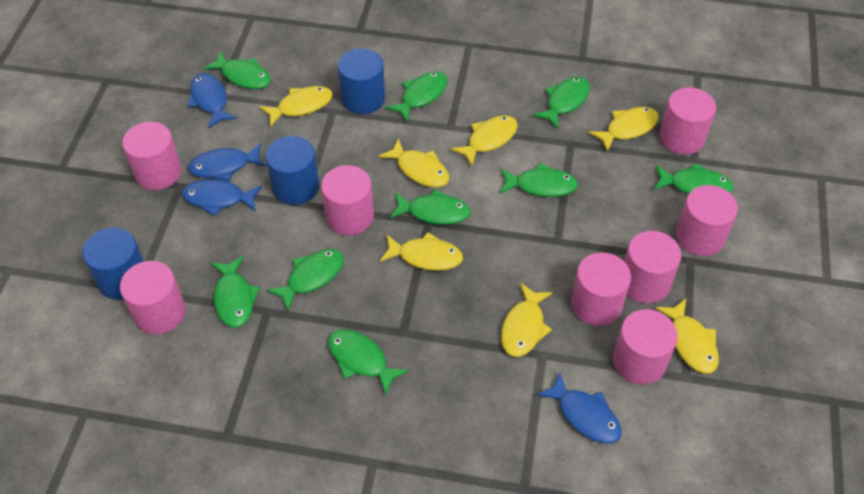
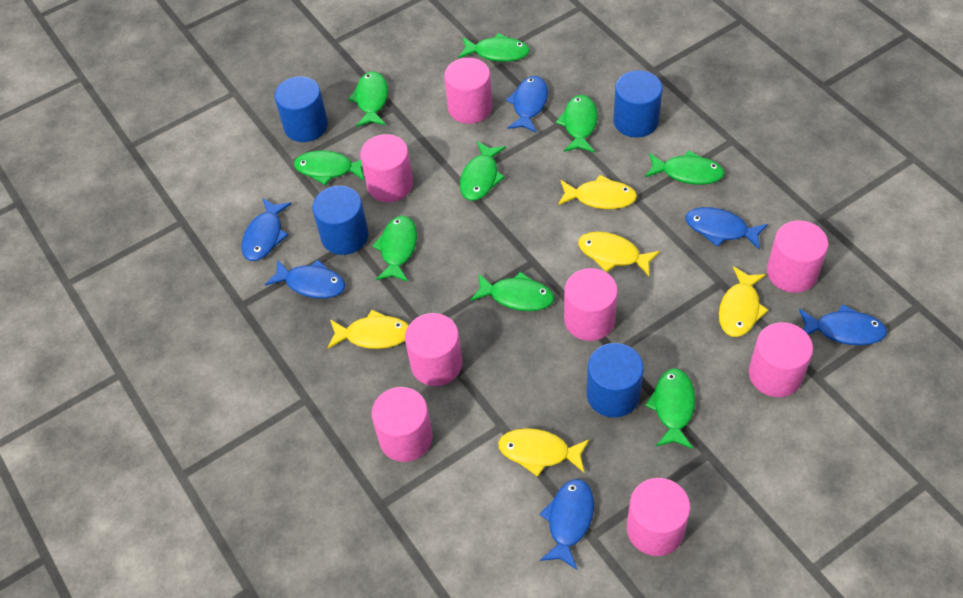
blue cylinder: 3 -> 4
blue fish: 4 -> 6
yellow fish: 7 -> 5

